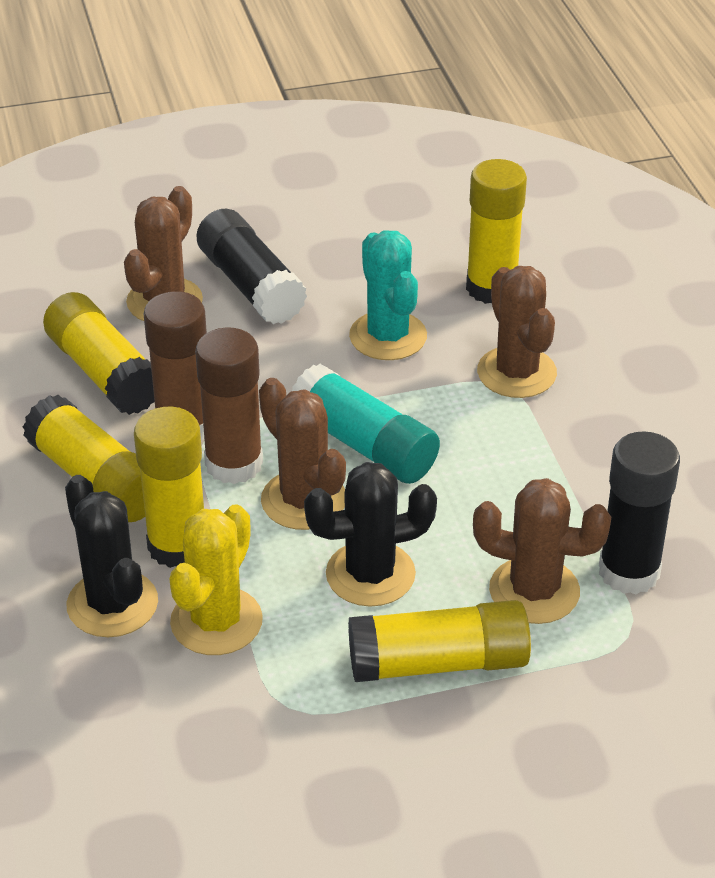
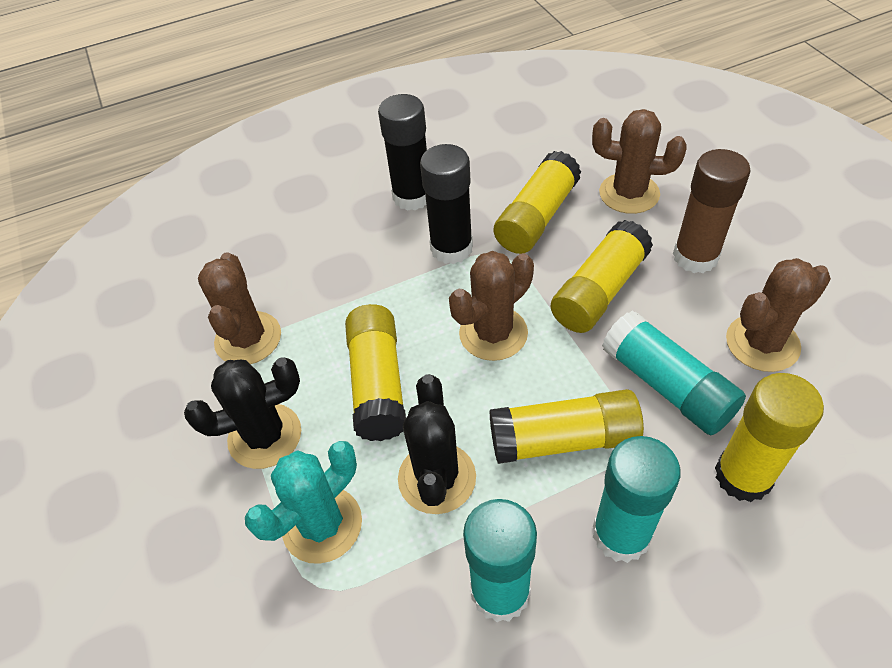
brown glue stick: 2 -> 1
turquoise glue stick: 1 -> 3
yellow cactus: 1 -> 0

